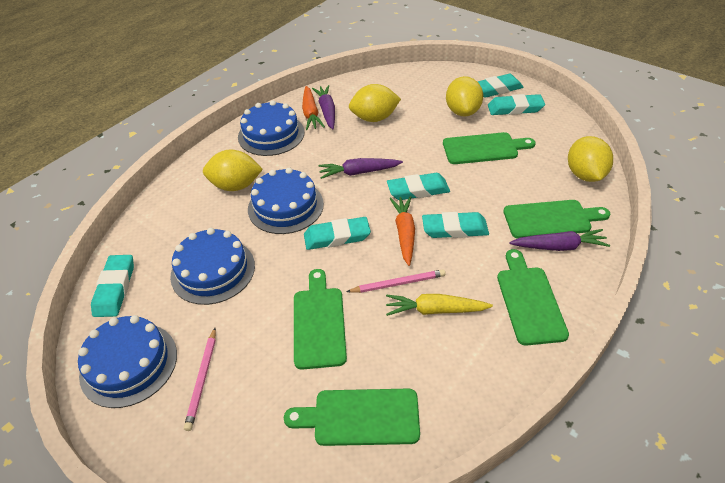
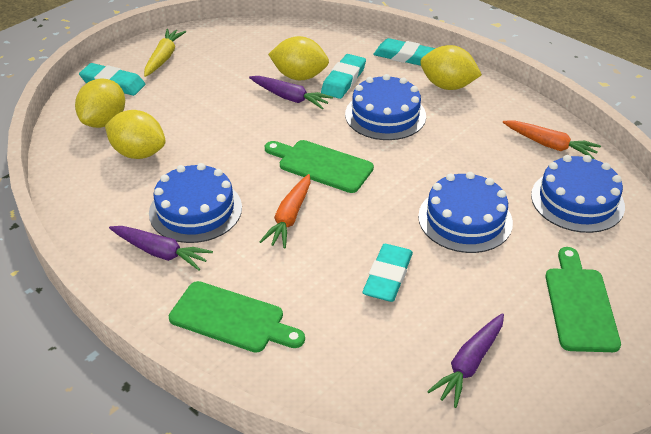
green cutting board: 5 -> 3
pink pencil: 2 -> 0
turquoise eraser: 6 -> 4

